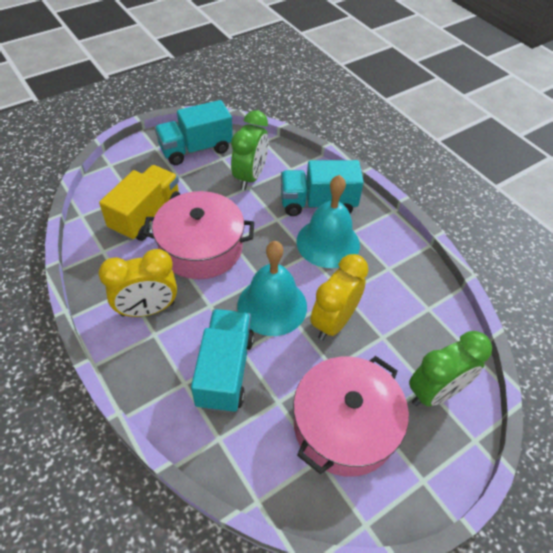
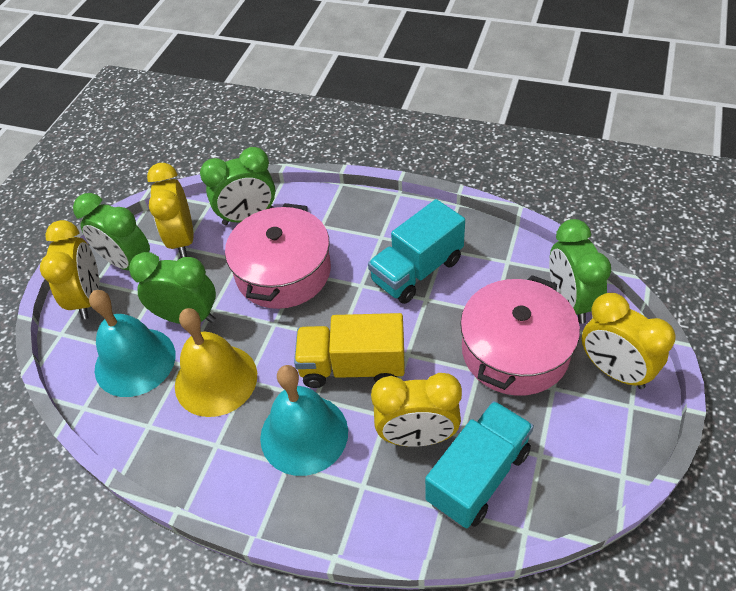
green clock: 2 -> 4
turquoise truck: 3 -> 2
yellow bell: 0 -> 1
yellow clock: 2 -> 4

